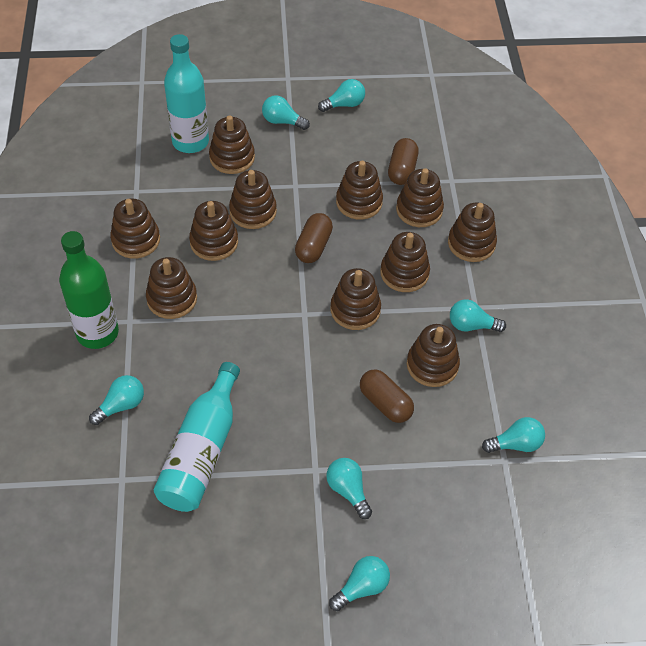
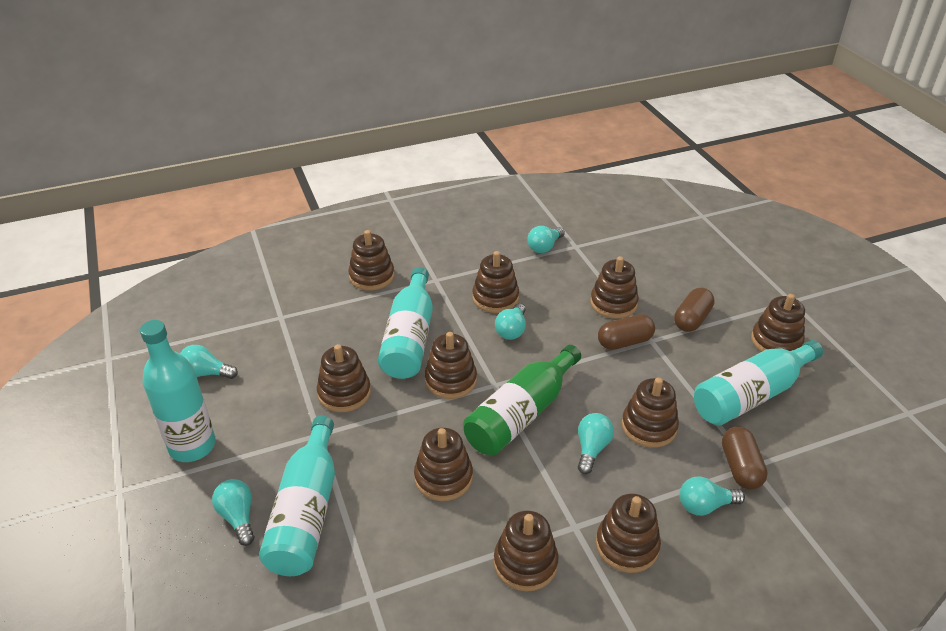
brown stacking toy: 11 -> 10
turquoise bottle: 2 -> 4
turquoise light bulb: 7 -> 6

